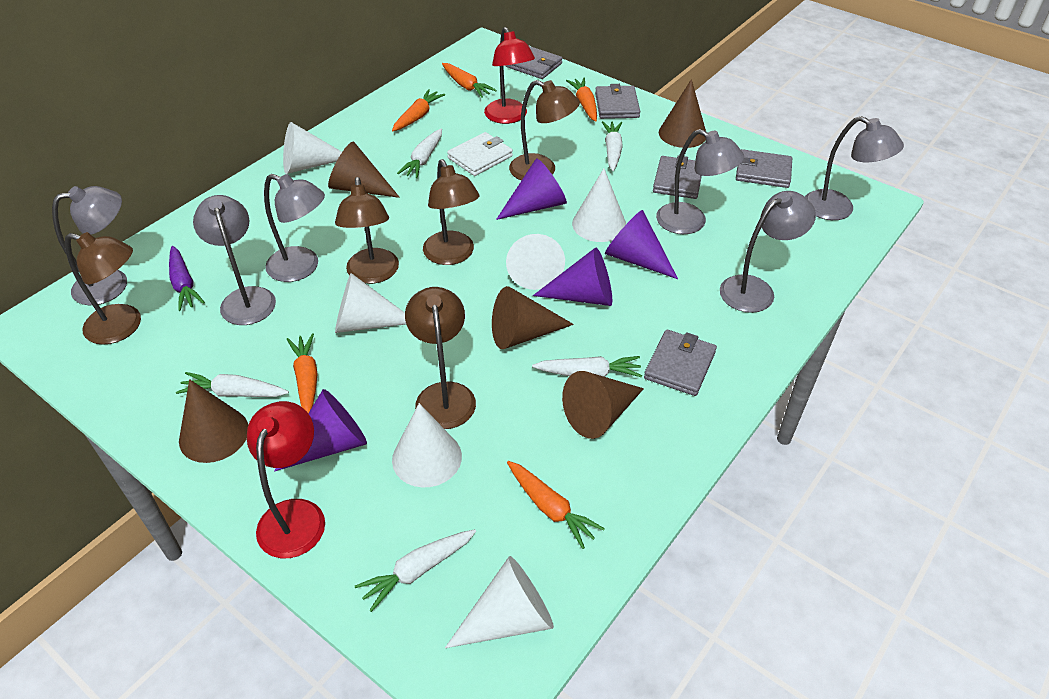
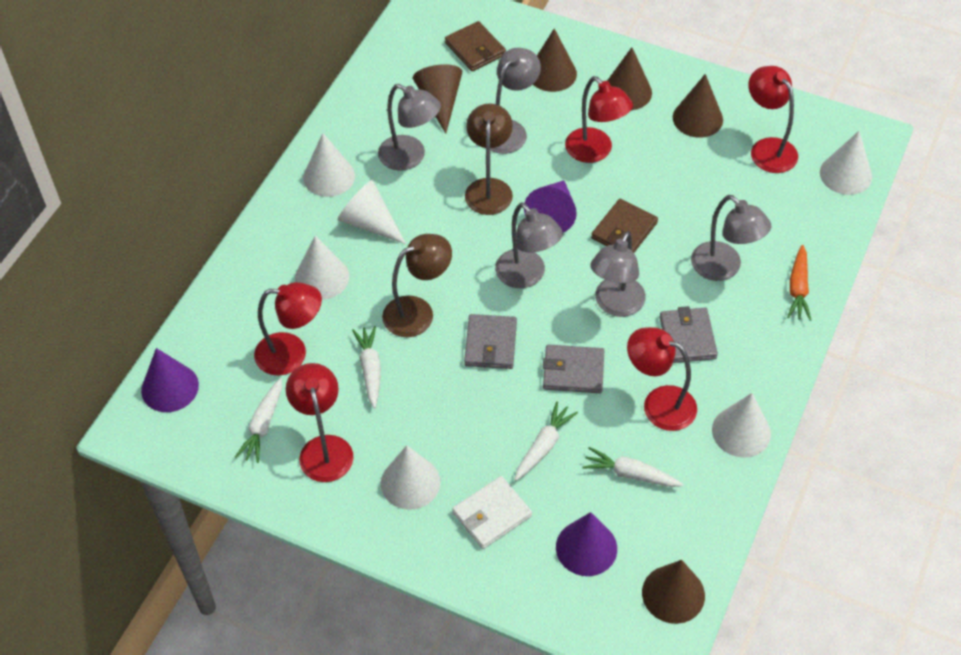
brown lamp: 5 -> 2
brown wallet: 0 -> 2
grey lamp: 6 -> 5
grey wallet: 5 -> 3
orange carrot: 5 -> 1
purple carrot: 1 -> 0
purple cone: 4 -> 3
red lamp: 2 -> 5
white carrot: 5 -> 4

